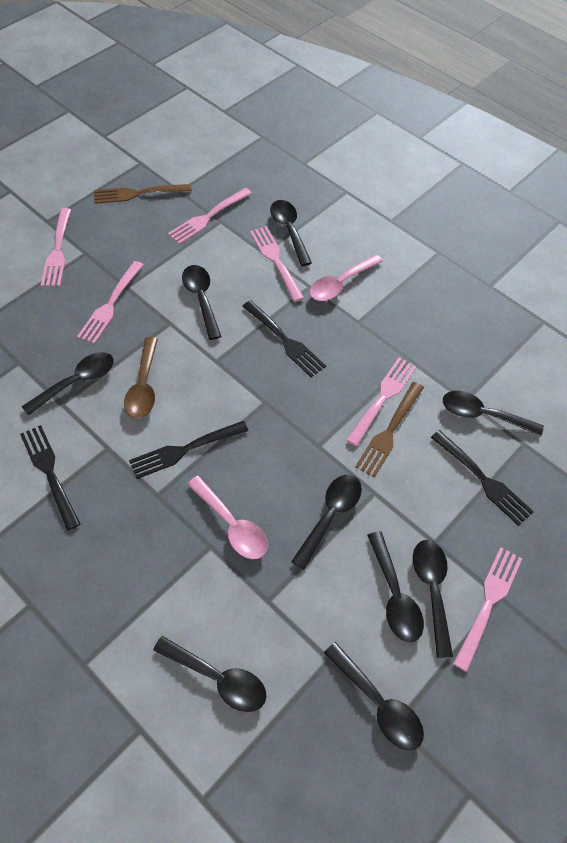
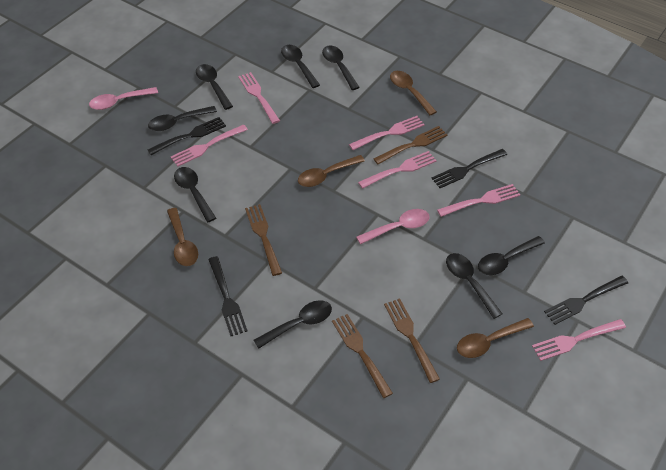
black spoon: 9 -> 8
brown fork: 2 -> 4
brown spoon: 1 -> 4

